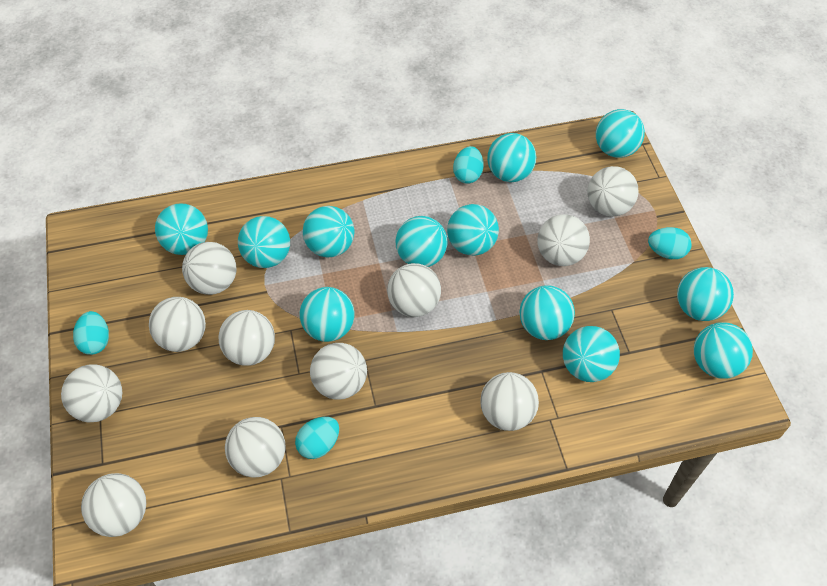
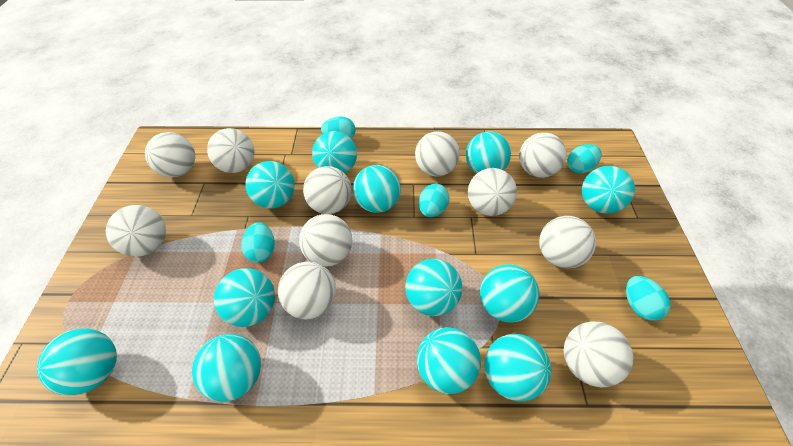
turquoise egg: 4 -> 5

